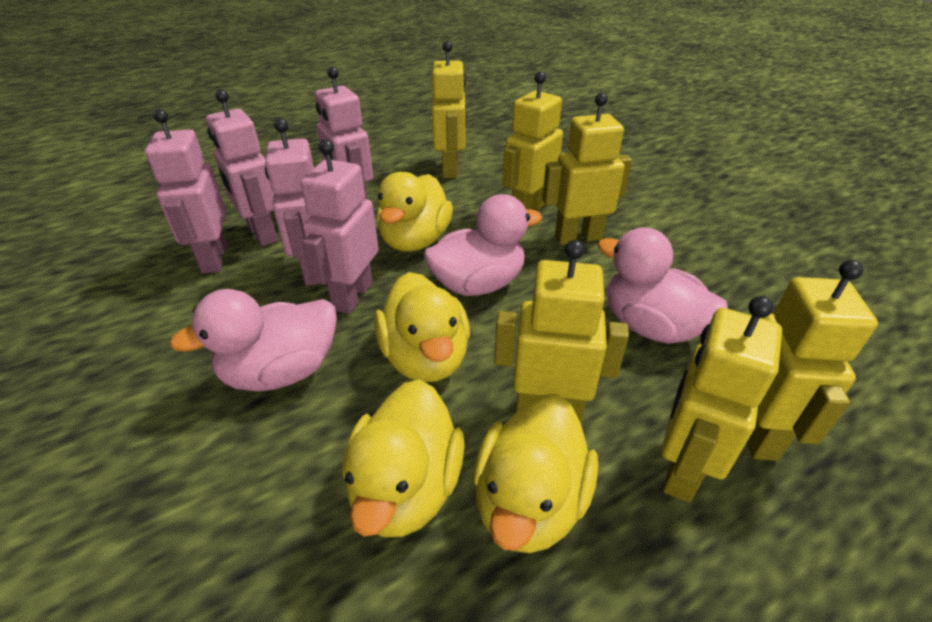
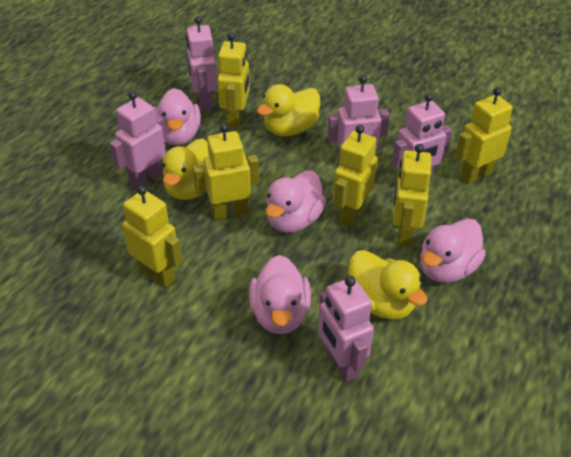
pink duck: 3 -> 4
yellow duck: 4 -> 3

